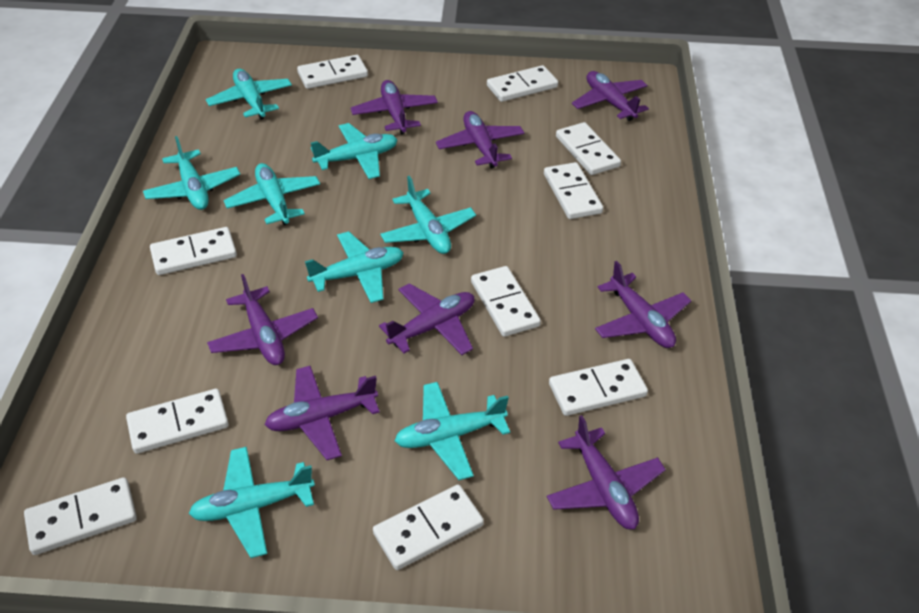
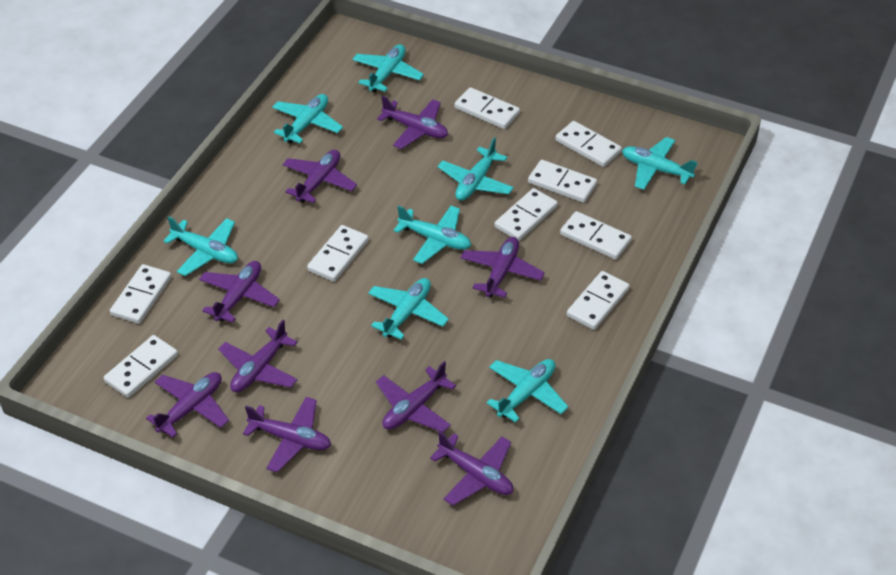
purple plane: 8 -> 9
white domino: 10 -> 9

